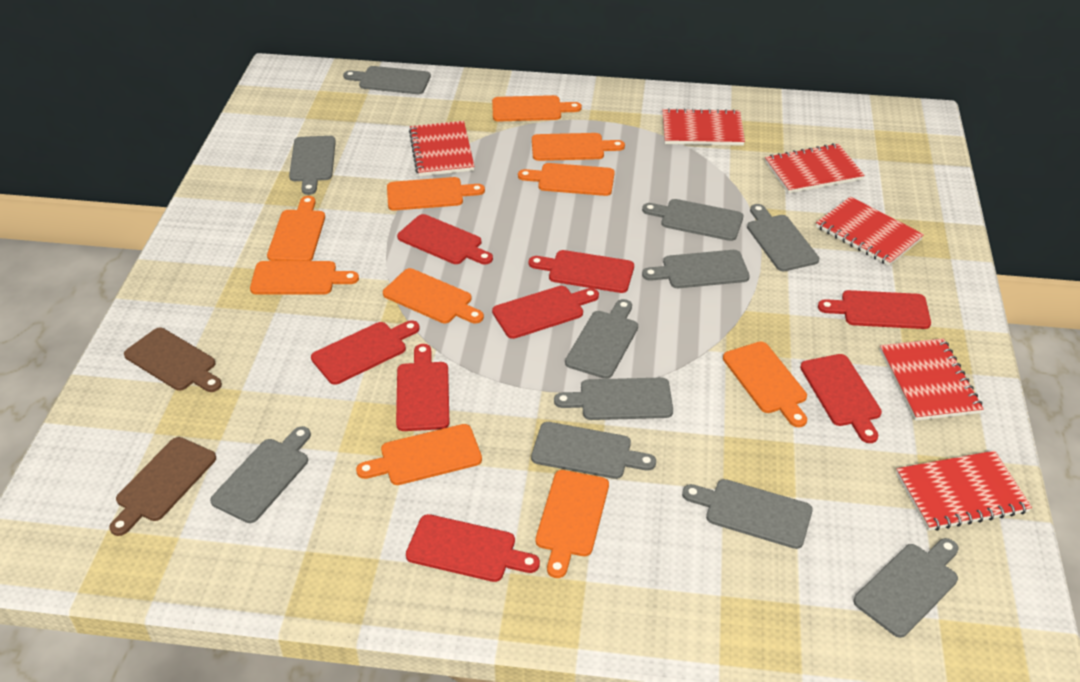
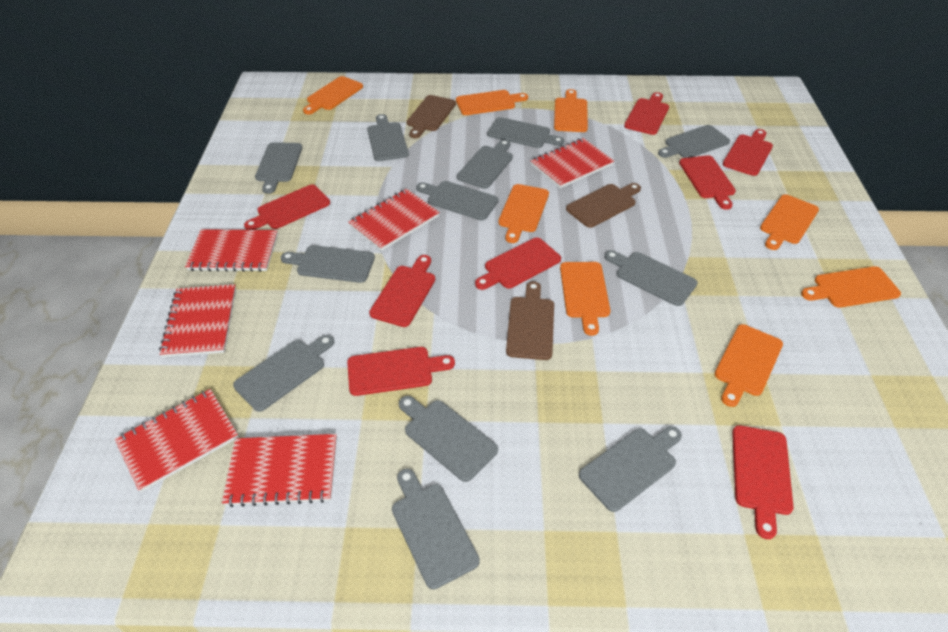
brown cutting board: 2 -> 3
grey cutting board: 11 -> 12
orange cutting board: 10 -> 8

